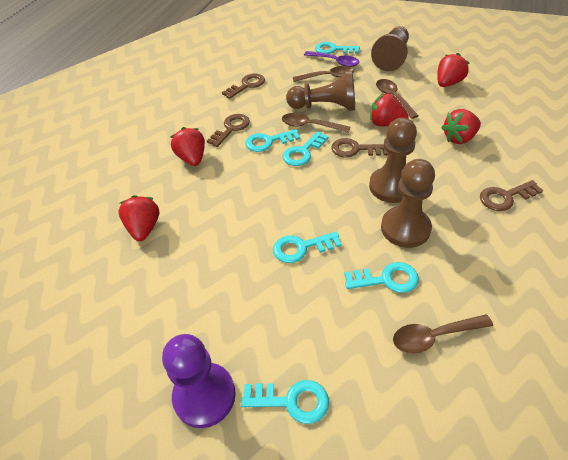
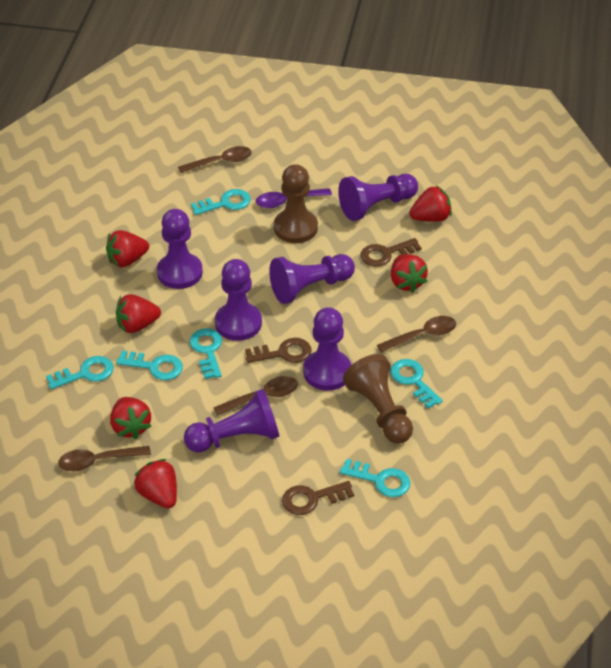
brown key: 4 -> 3
brown pawn: 4 -> 2
purple pawn: 1 -> 6
red strawberry: 5 -> 6

